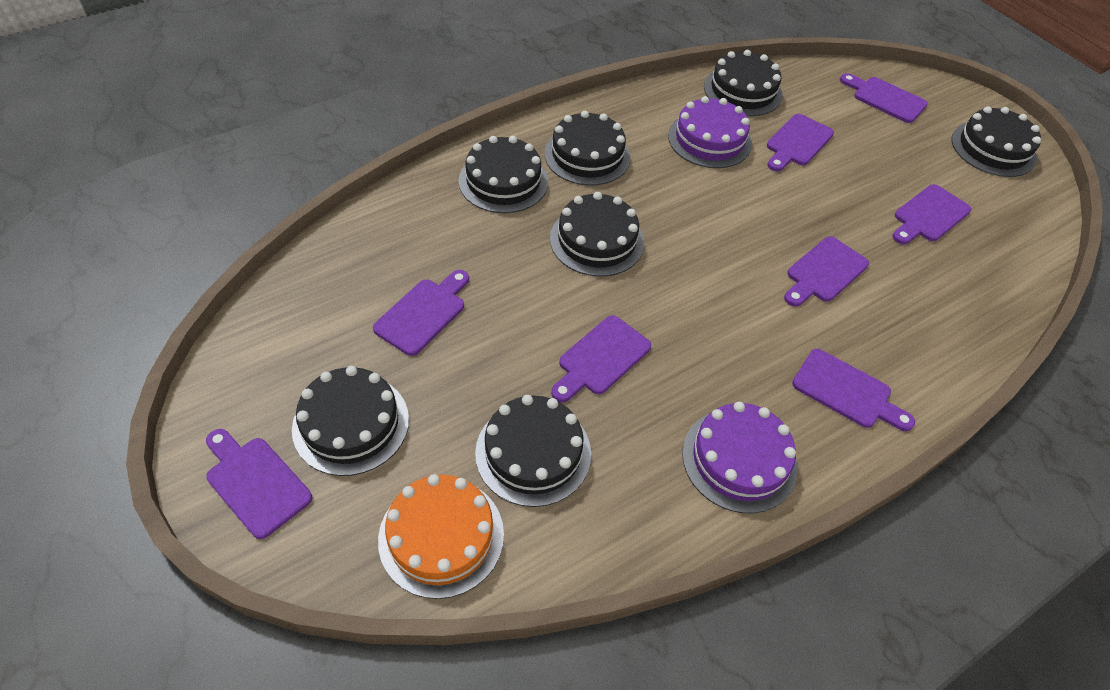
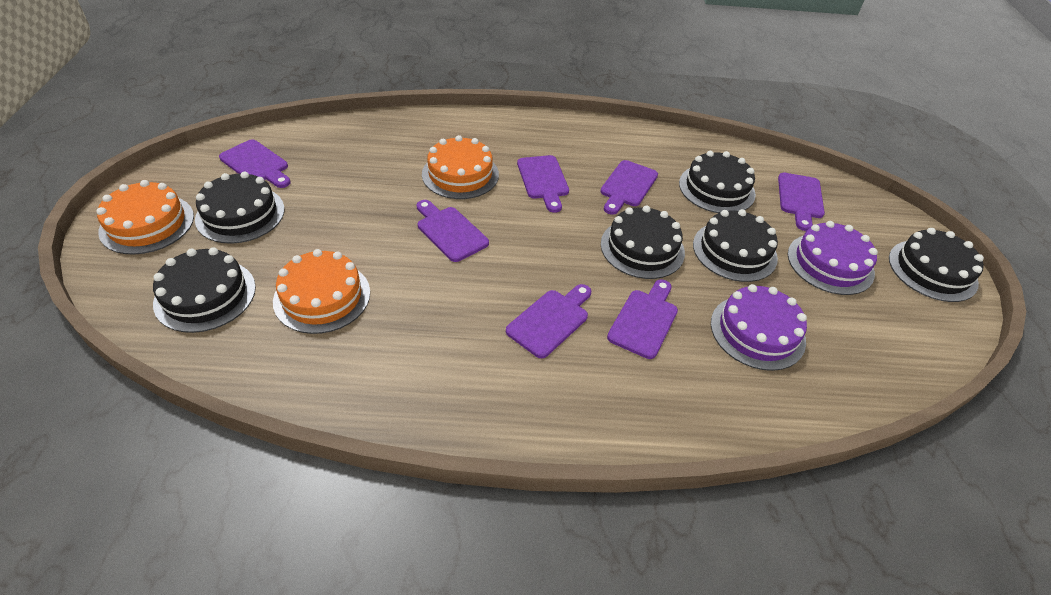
black cake: 7 -> 6
orange cake: 1 -> 3
purple cutting board: 8 -> 7

